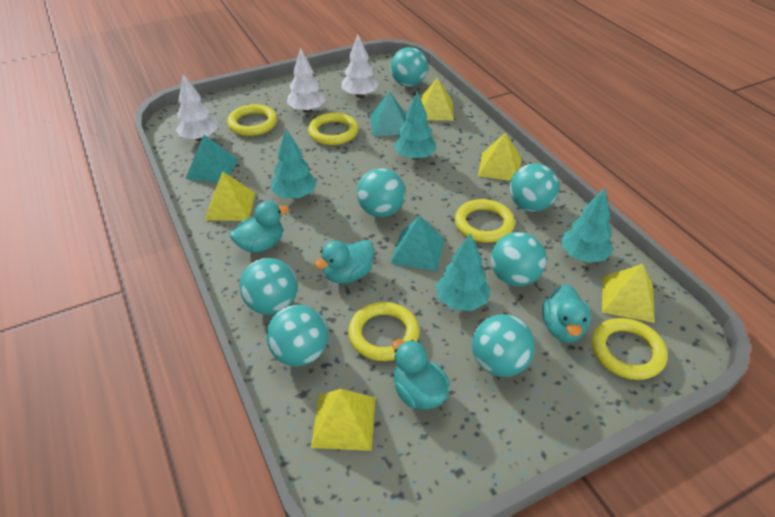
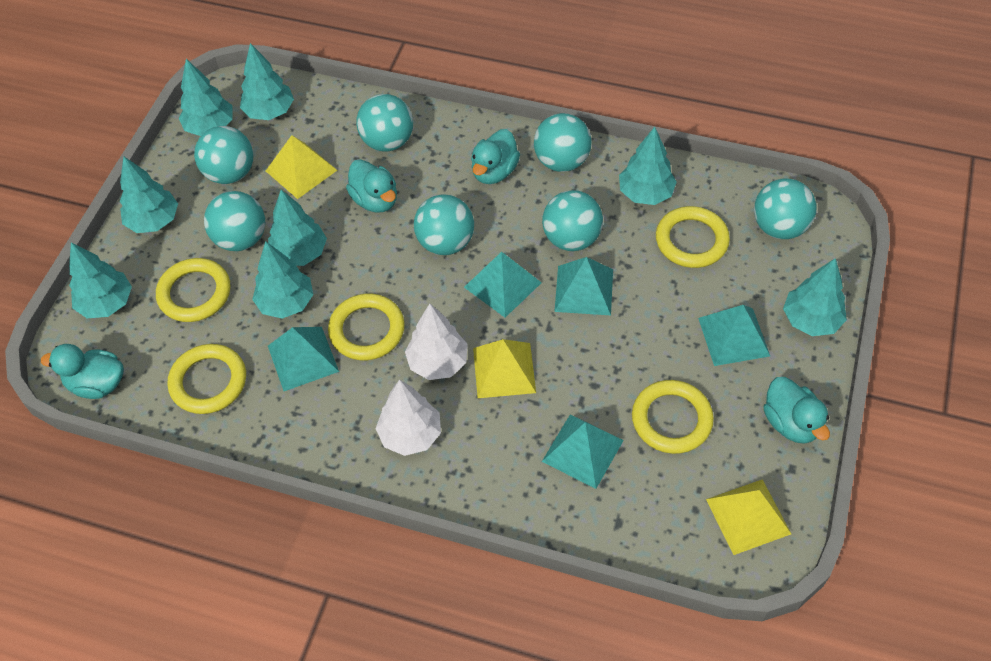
turquoise pyramid: 3 -> 5
turquoise tree: 4 -> 8
white tree: 3 -> 2
yellow pyramid: 5 -> 3

